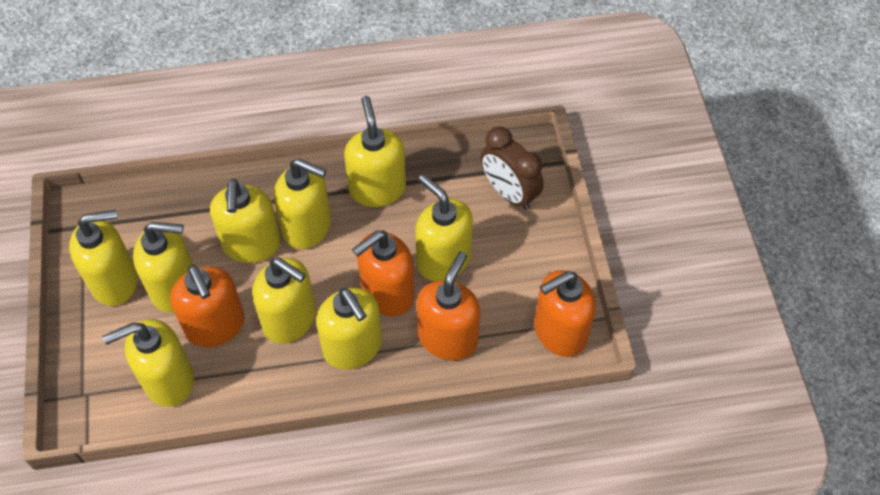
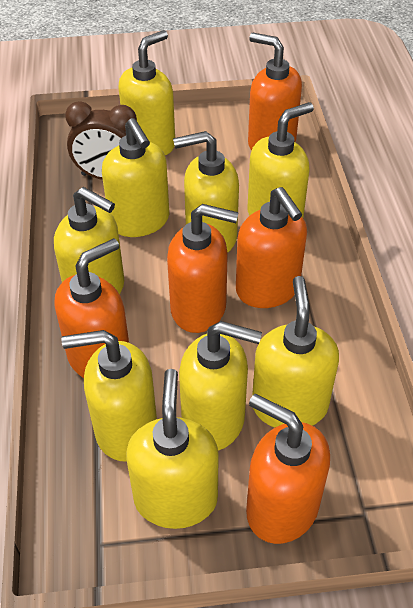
orange soap dispenser: 4 -> 5

